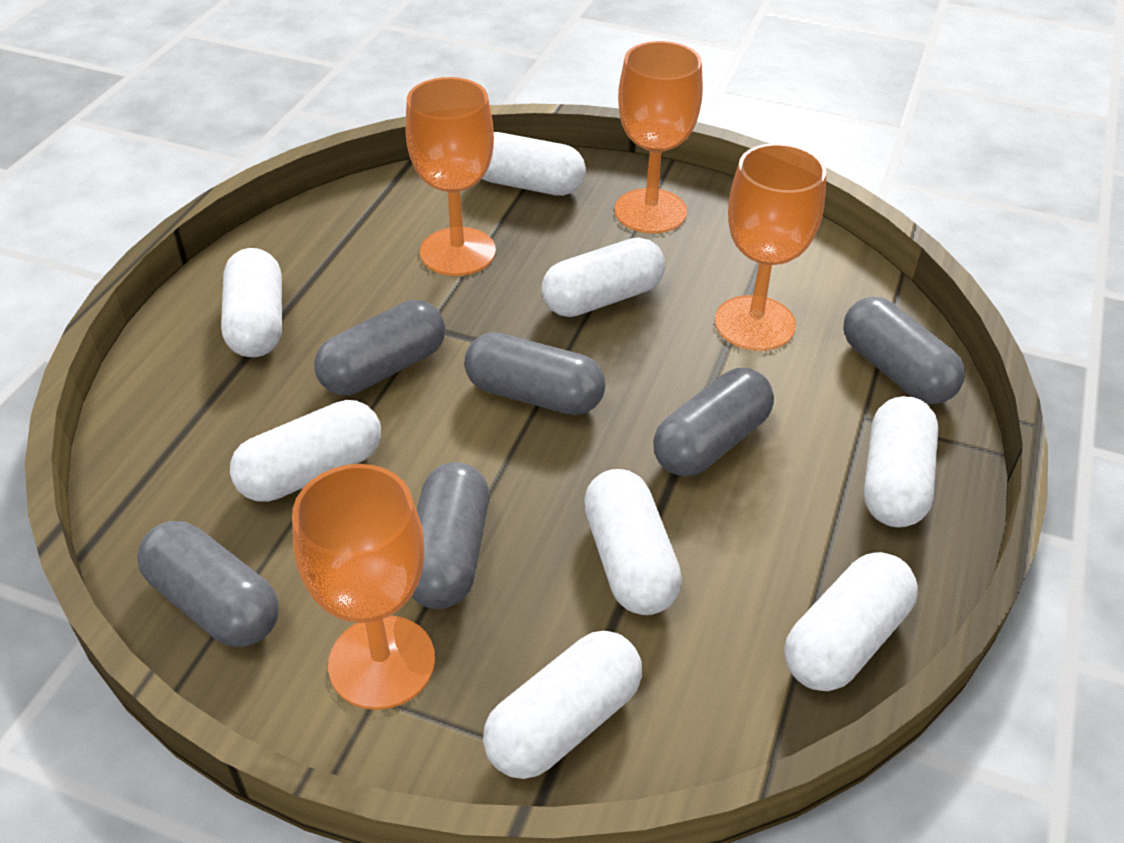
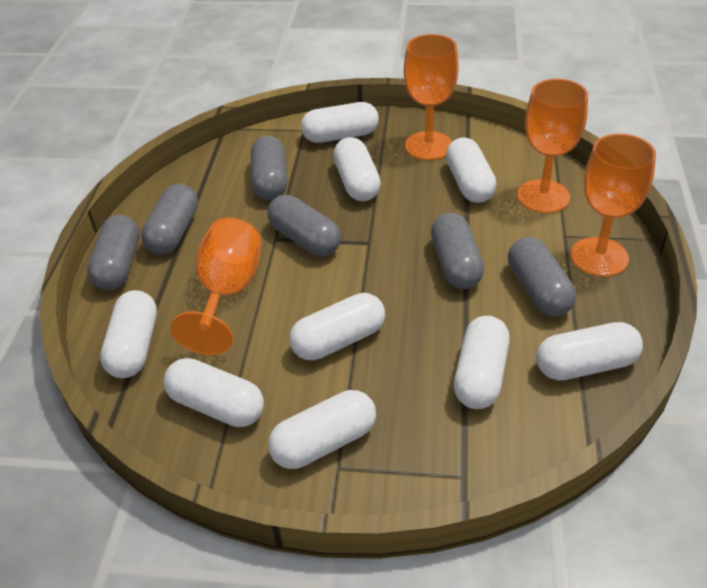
white capsule: 8 -> 9

